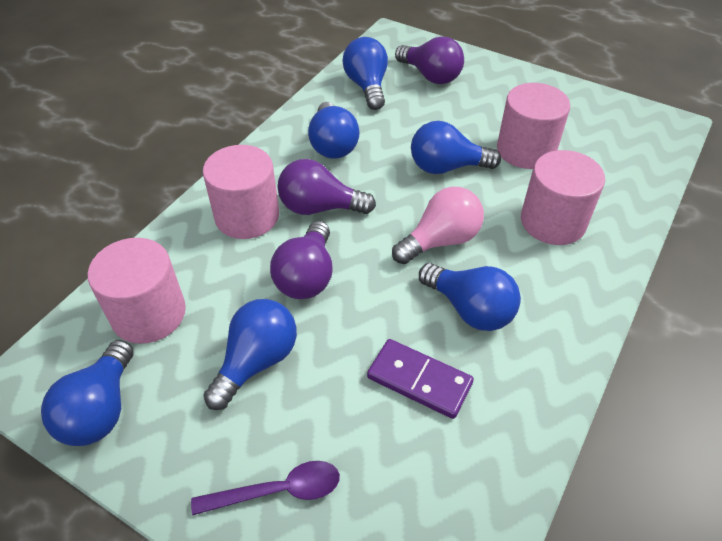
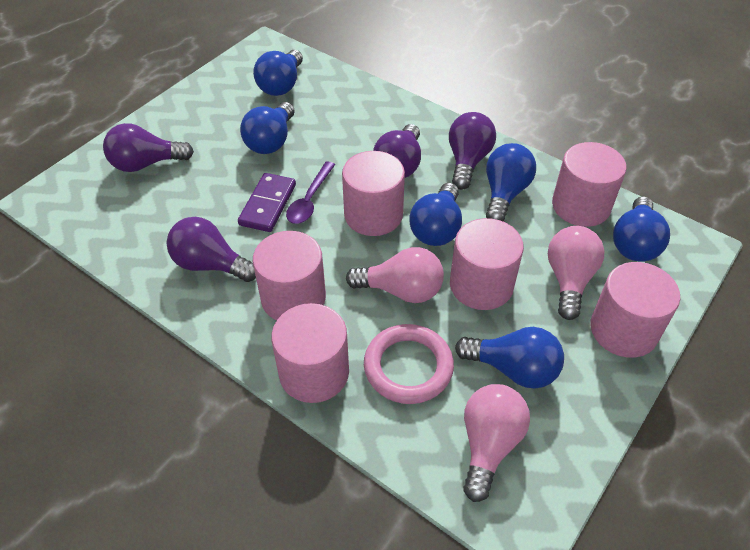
pink cylinder: 4 -> 6
pink light bulb: 1 -> 3
pink ring: 0 -> 1
purple light bulb: 3 -> 4

